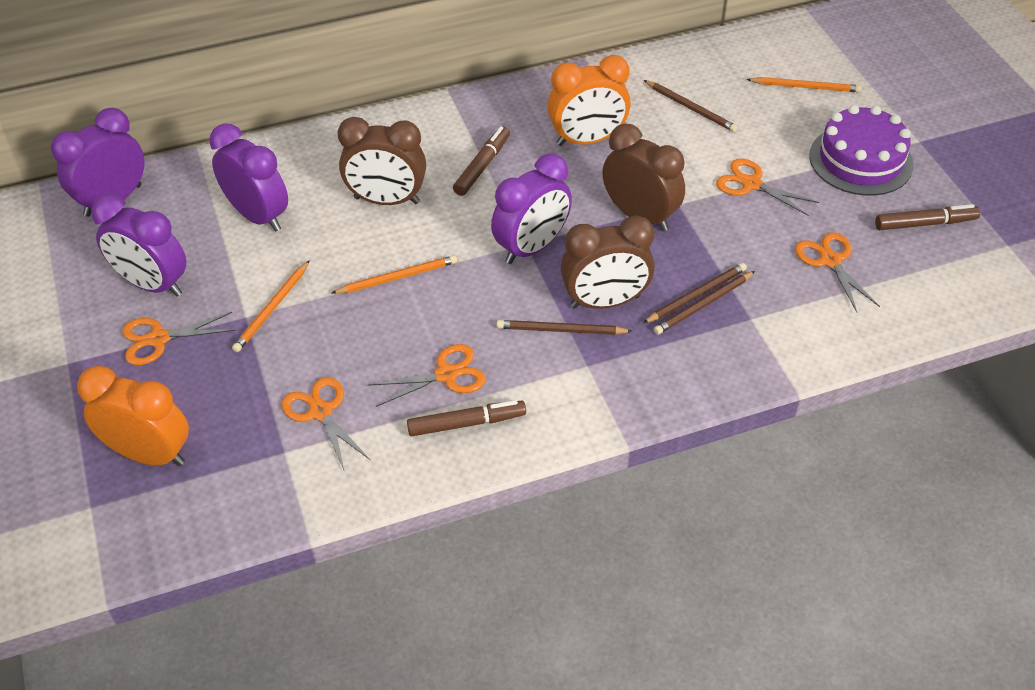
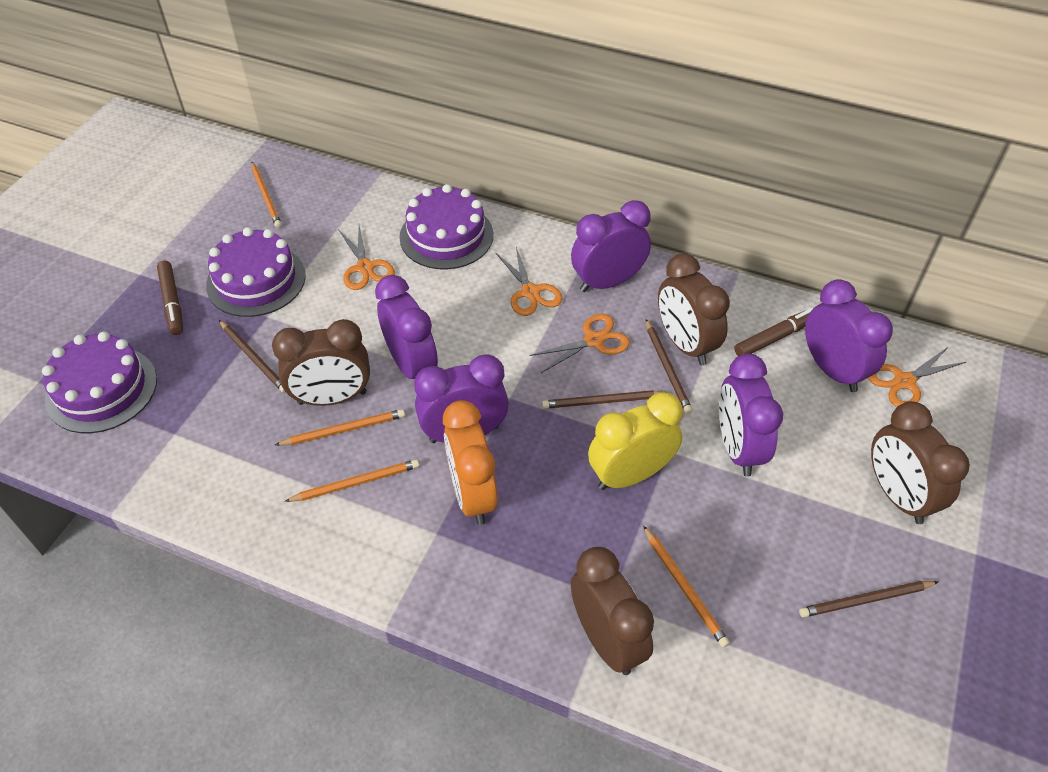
brown clock: 3 -> 4
brown marker: 3 -> 2
orange clock: 2 -> 1
orange pencil: 3 -> 4
orange scissors: 5 -> 4
purple cake: 1 -> 3
purple clock: 4 -> 5
yellow clock: 0 -> 1

